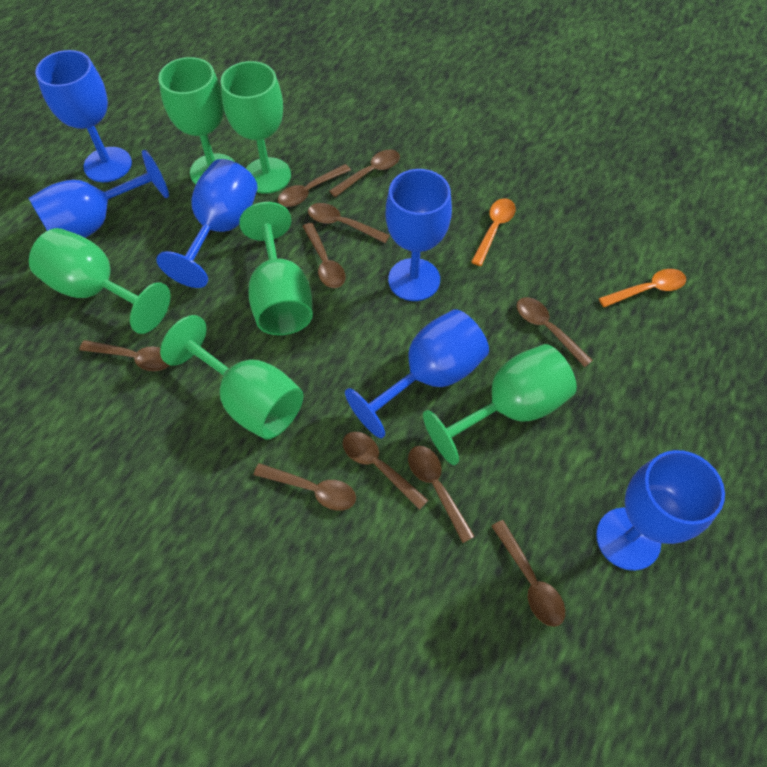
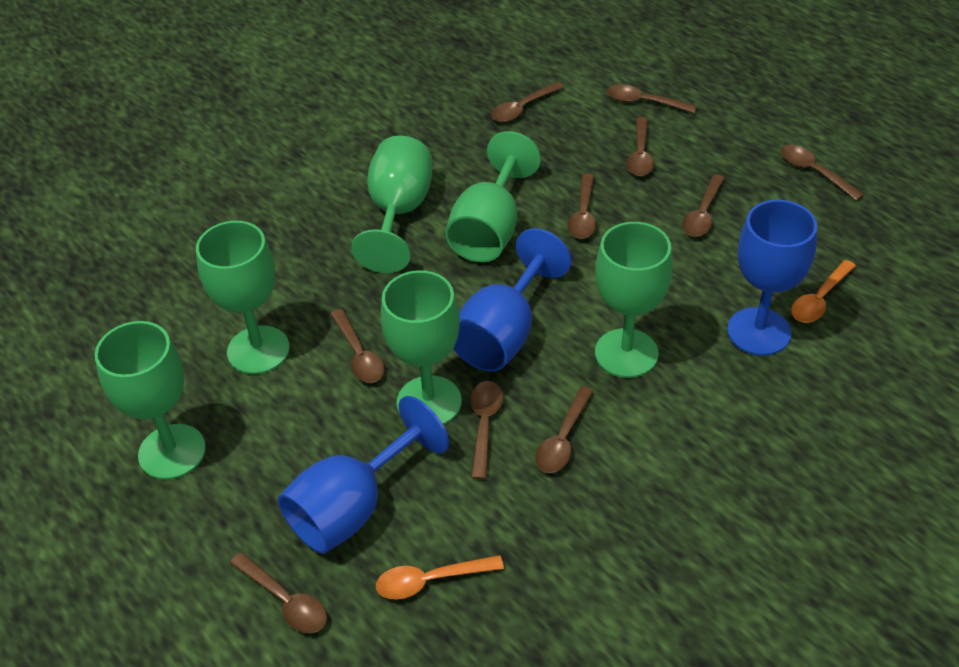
blue goblet: 6 -> 3

